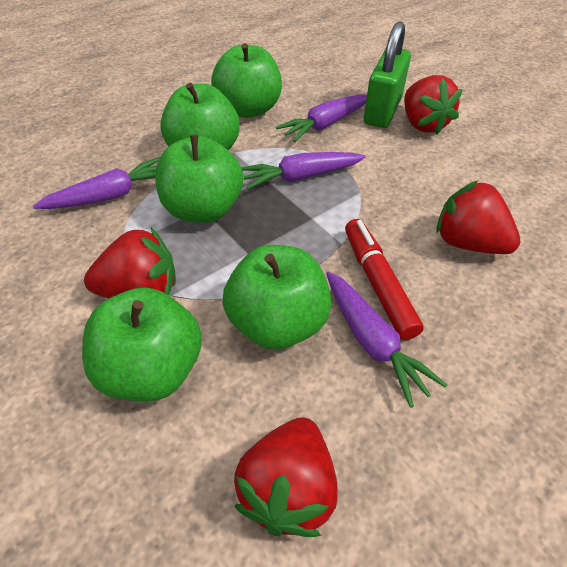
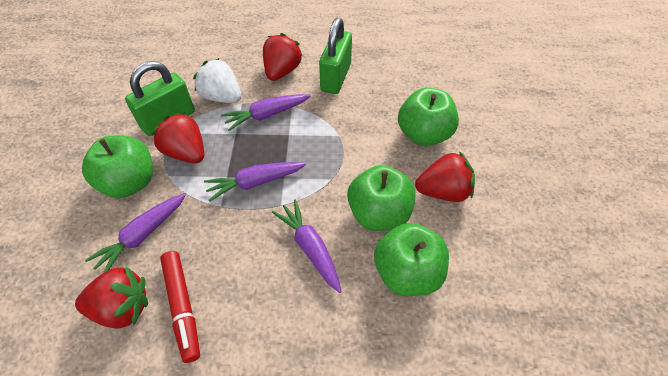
green apple: 5 -> 4
green padlock: 1 -> 2
white strawberry: 0 -> 1

